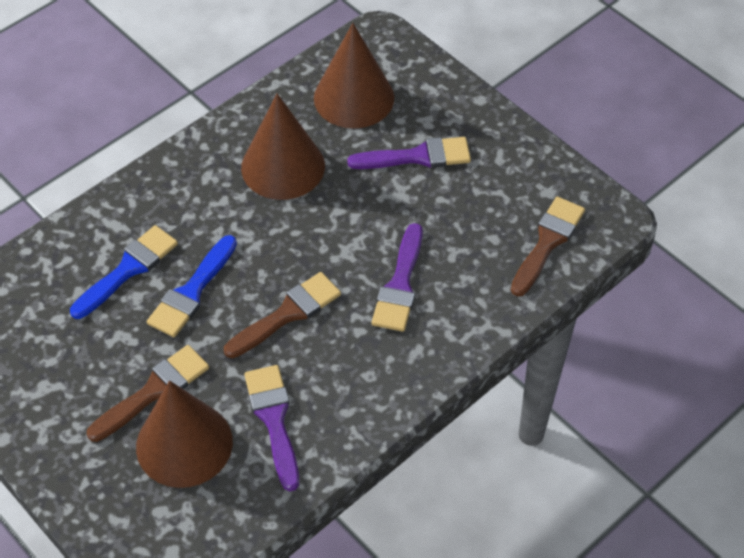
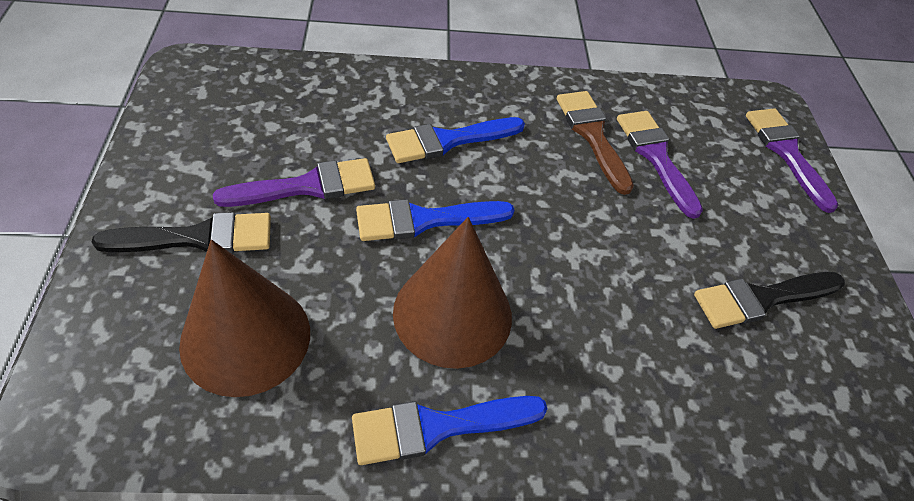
black brush: 0 -> 2
blue brush: 2 -> 3
brown brush: 3 -> 1
brown cone: 3 -> 2

